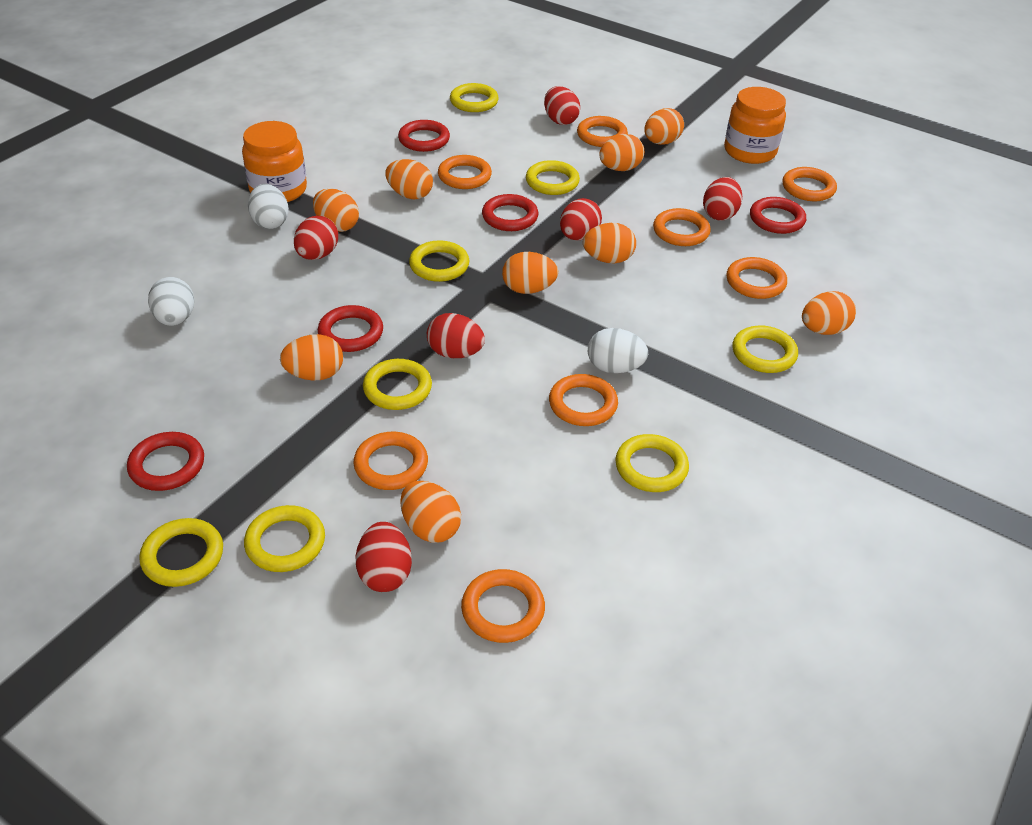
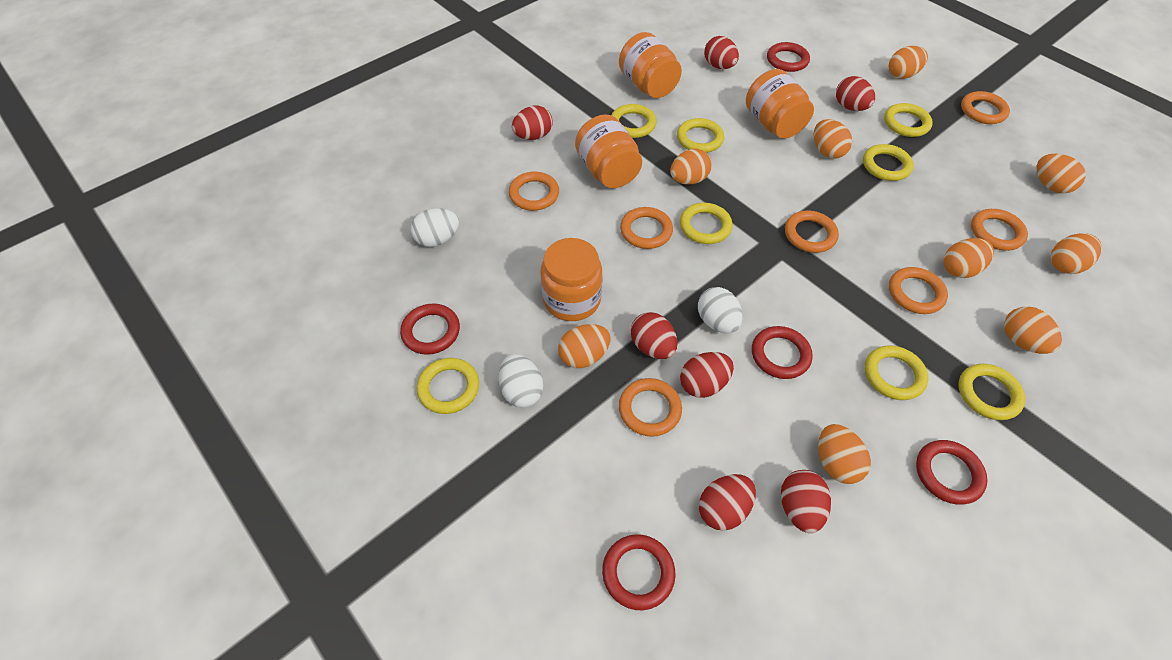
orange jar: 2 -> 4
orange ring: 8 -> 7
red egg: 6 -> 7

